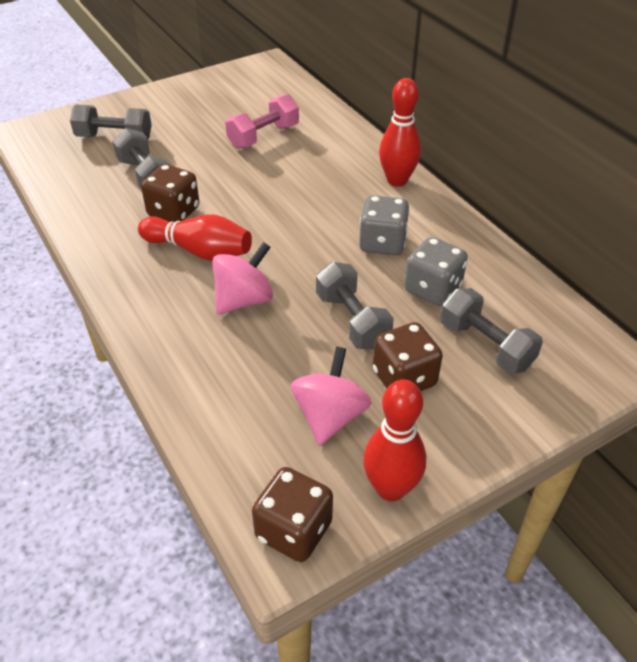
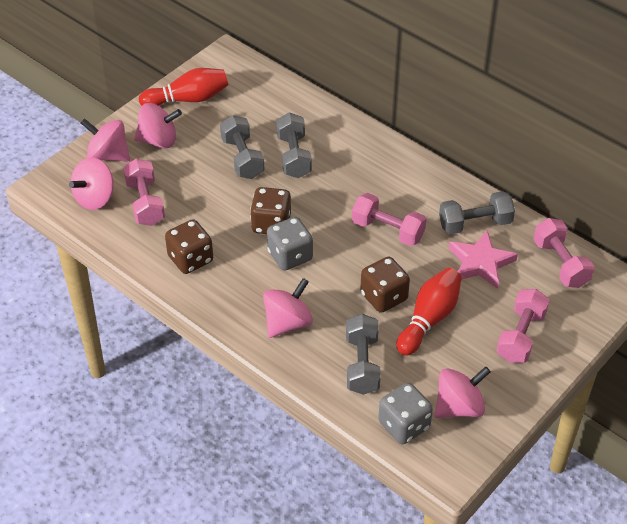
pink dumbbell: 1 -> 4
pink spinning top: 2 -> 5
pink star: 0 -> 1
red bowling pin: 3 -> 2

